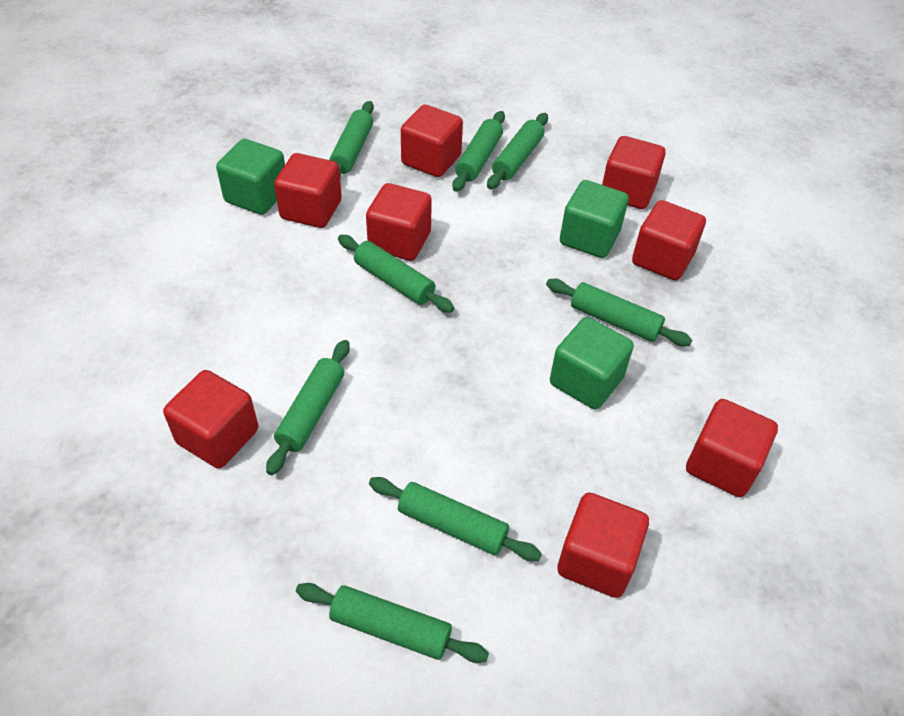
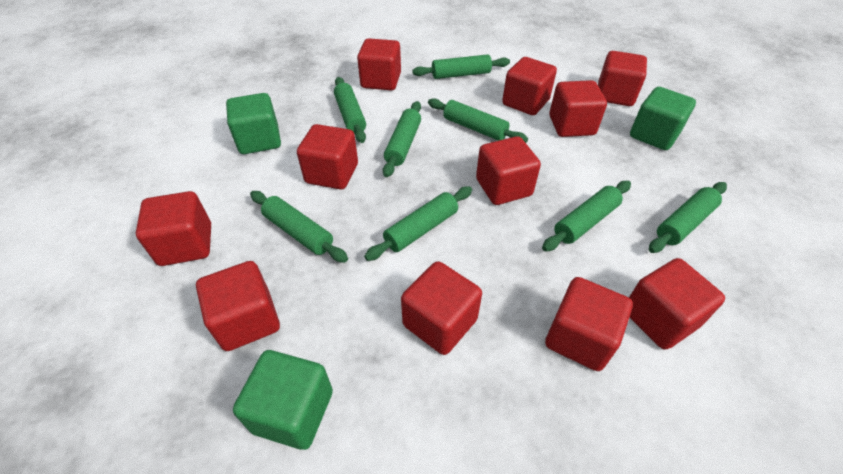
red cube: 8 -> 11

